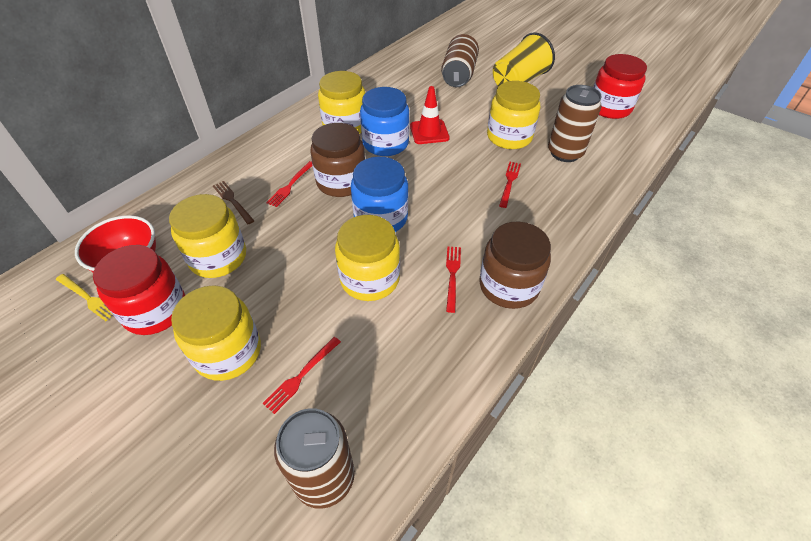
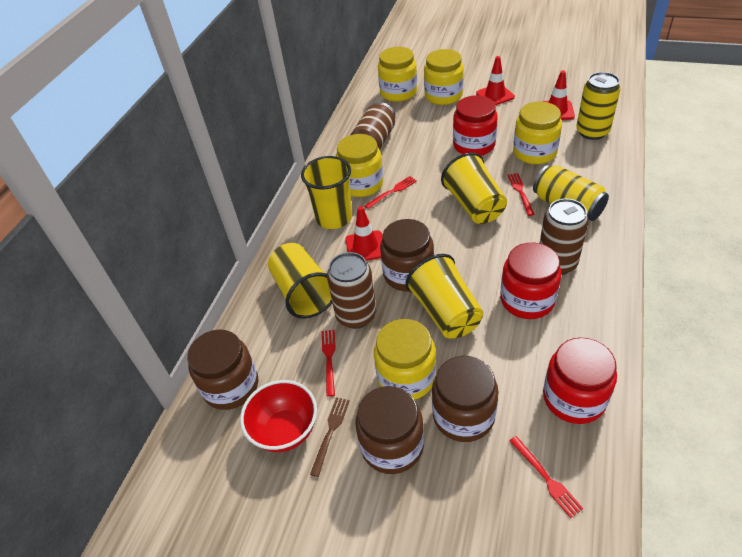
blue jar: 2 -> 0
brown jar: 2 -> 4
red jar: 2 -> 3
red traffic cone: 1 -> 3
yellow can: 0 -> 2
yellow cup: 1 -> 4
yellow fork: 1 -> 0

